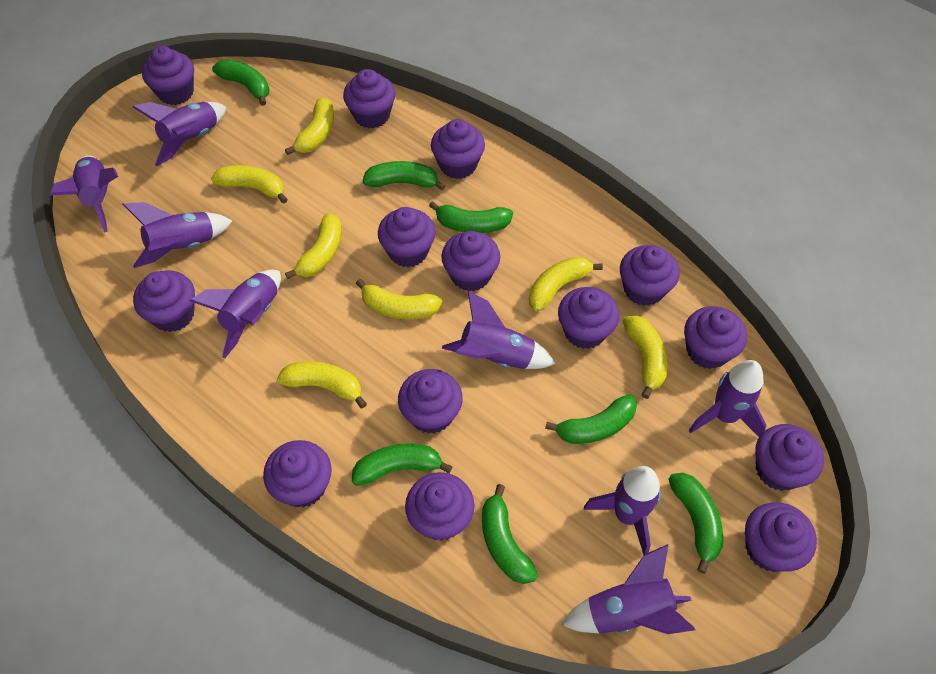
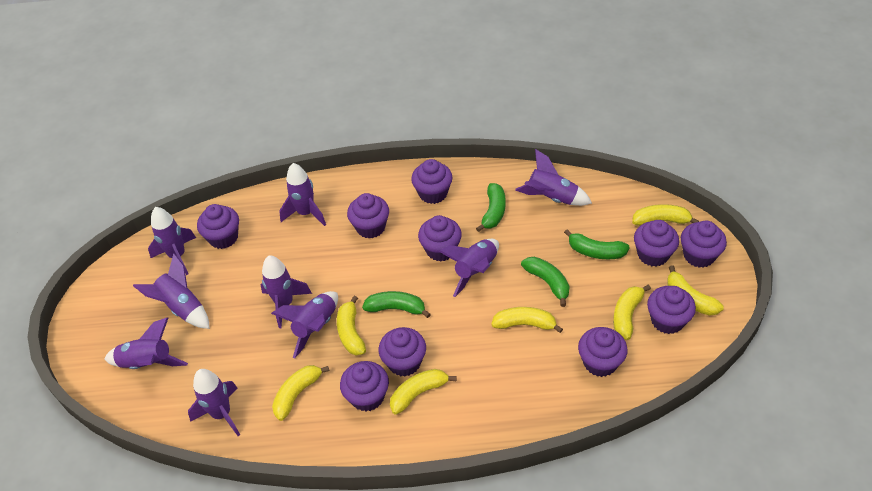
green banana: 7 -> 4
purple cupcake: 14 -> 10
purple rocket: 8 -> 9

